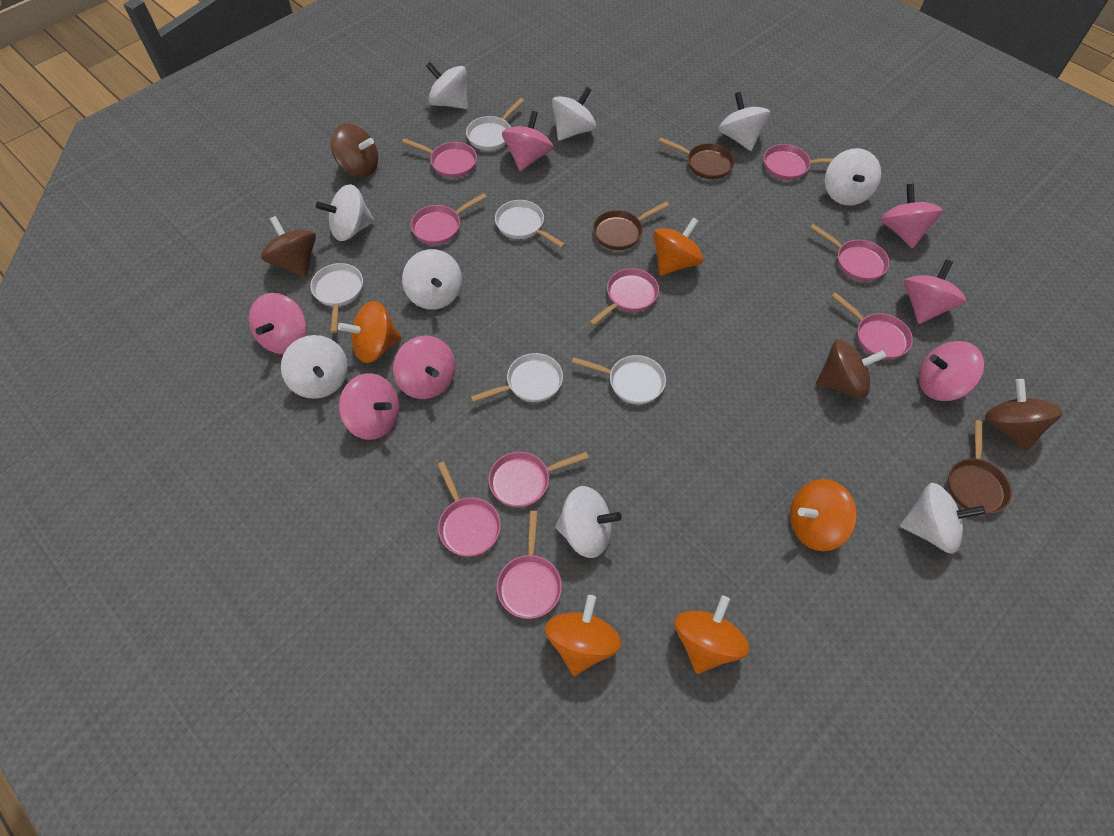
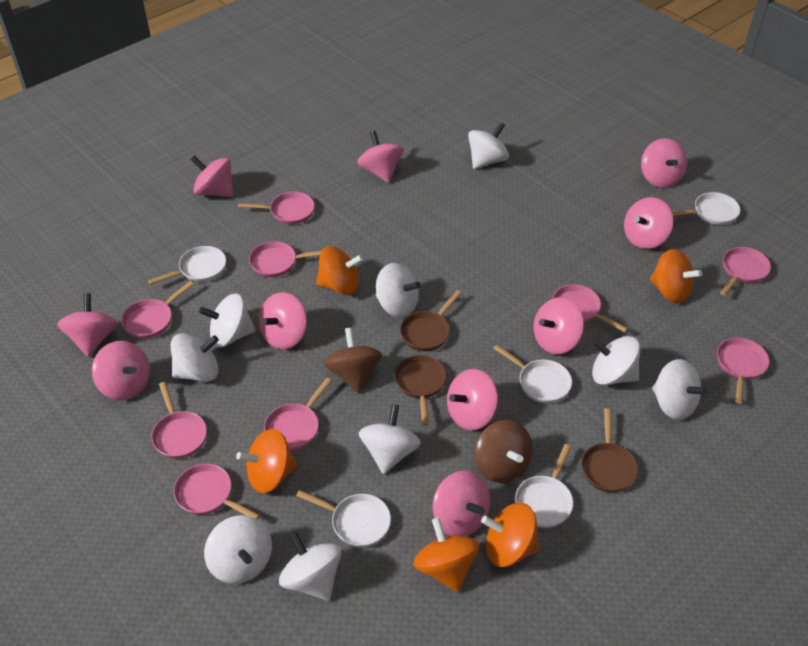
brown spinning top: 4 -> 2
pink spinning top: 7 -> 10

